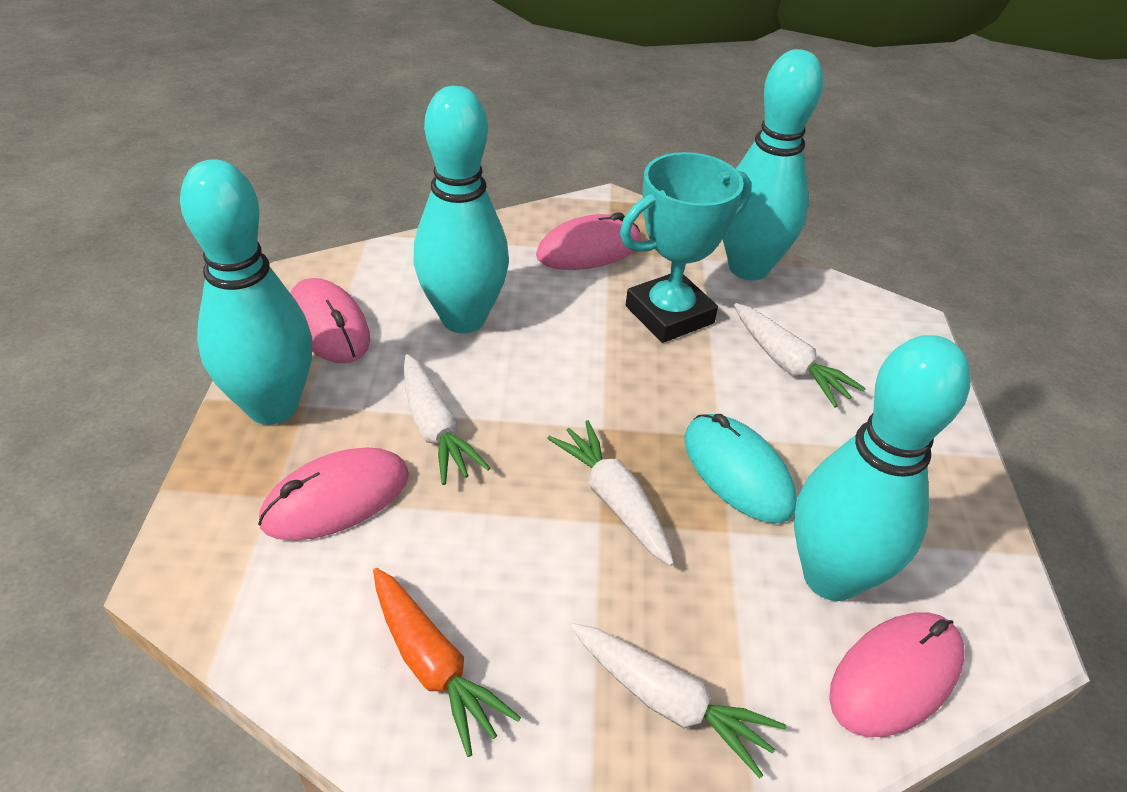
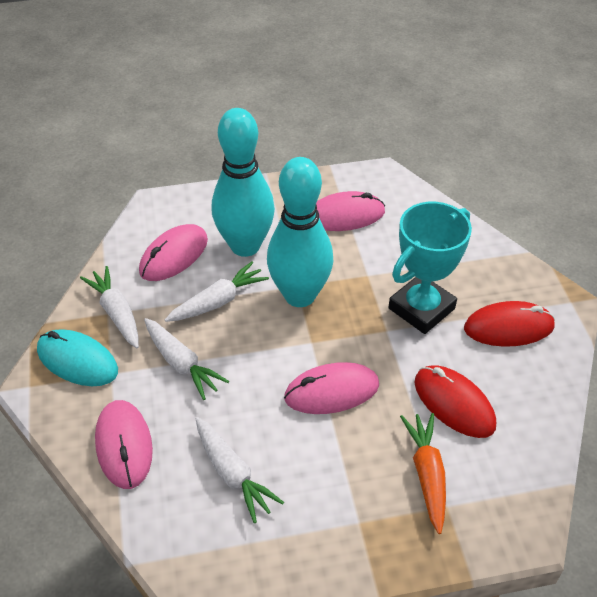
red mouse: 0 -> 2
turquoise bowling pin: 4 -> 2

